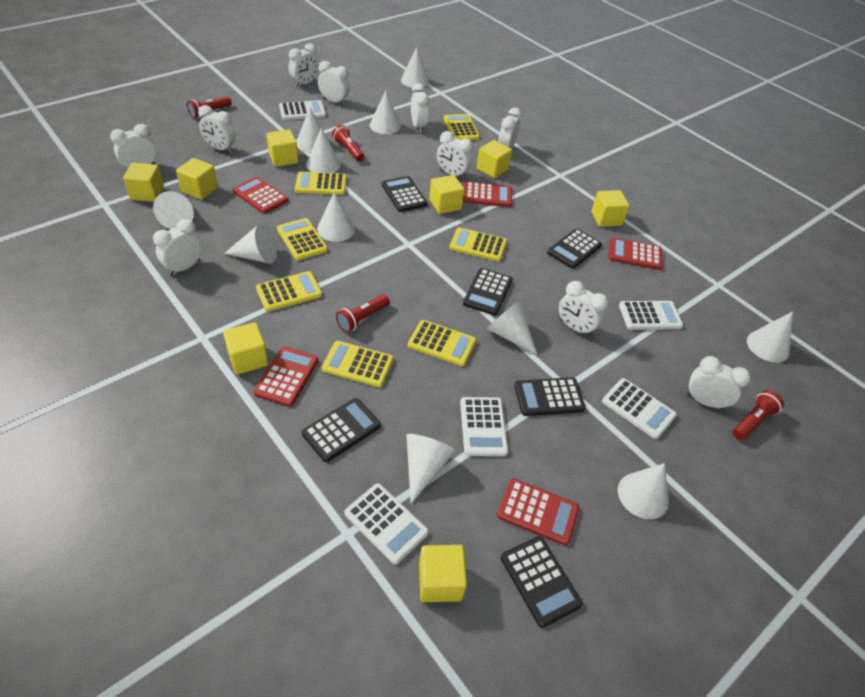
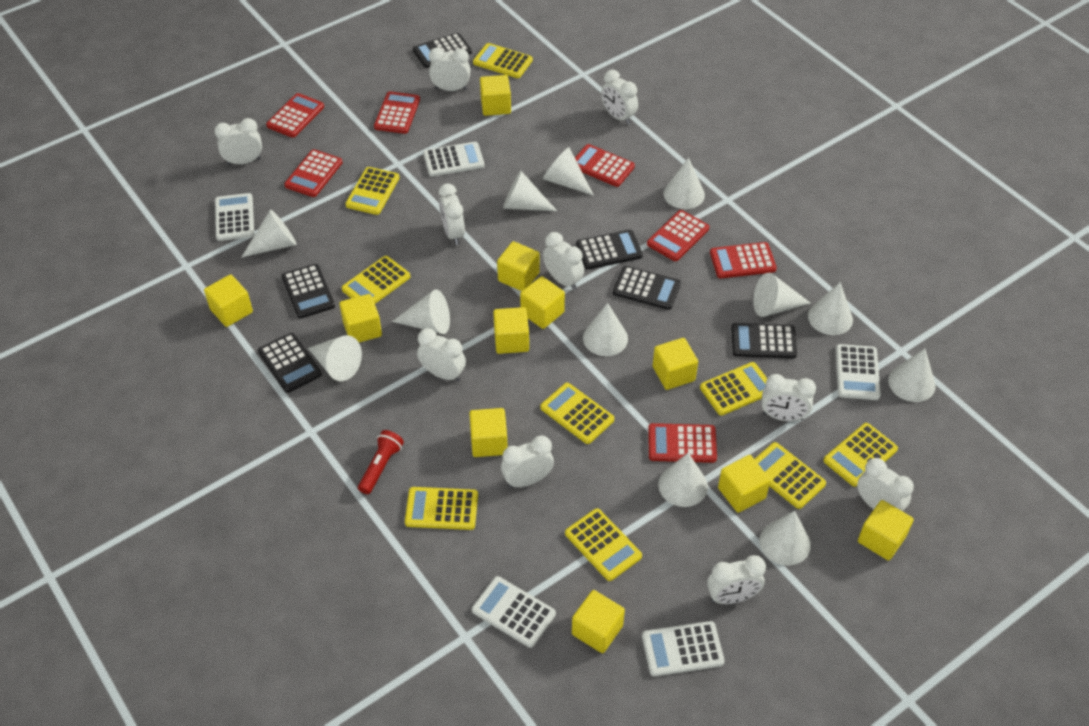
red calculator: 5 -> 7
red flashlight: 4 -> 1
white cone: 11 -> 12
yellow calculator: 7 -> 9
yellow cube: 8 -> 11

